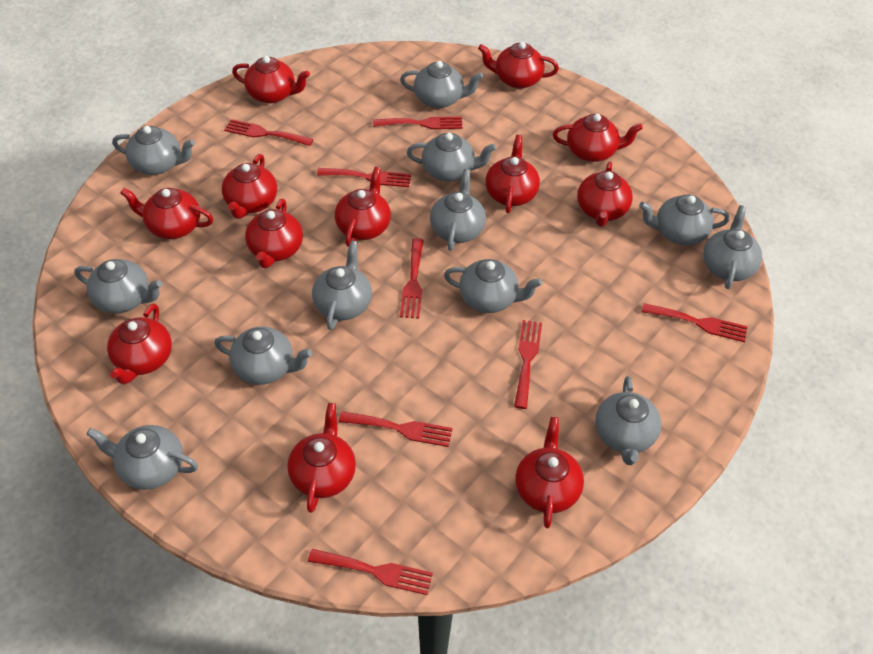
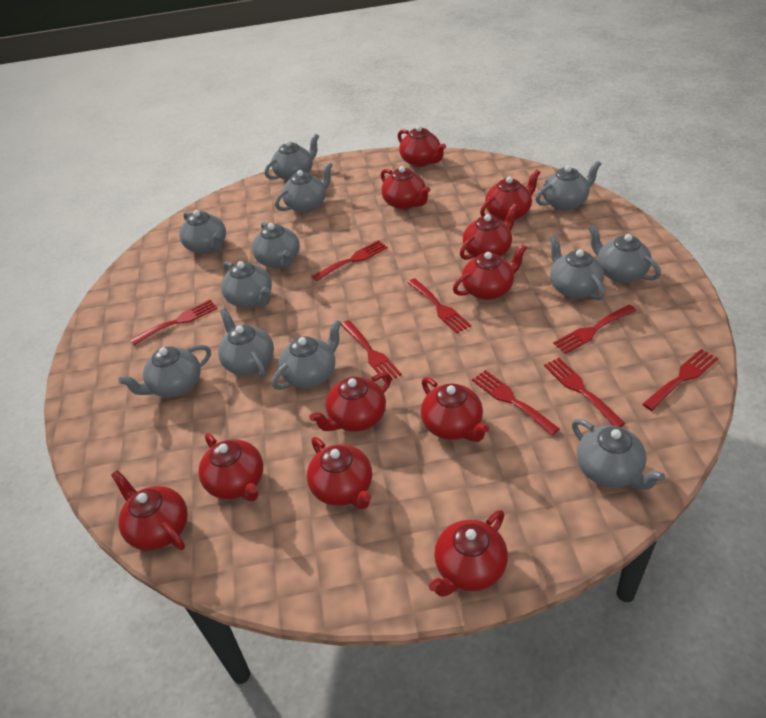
red teapot: 12 -> 11

